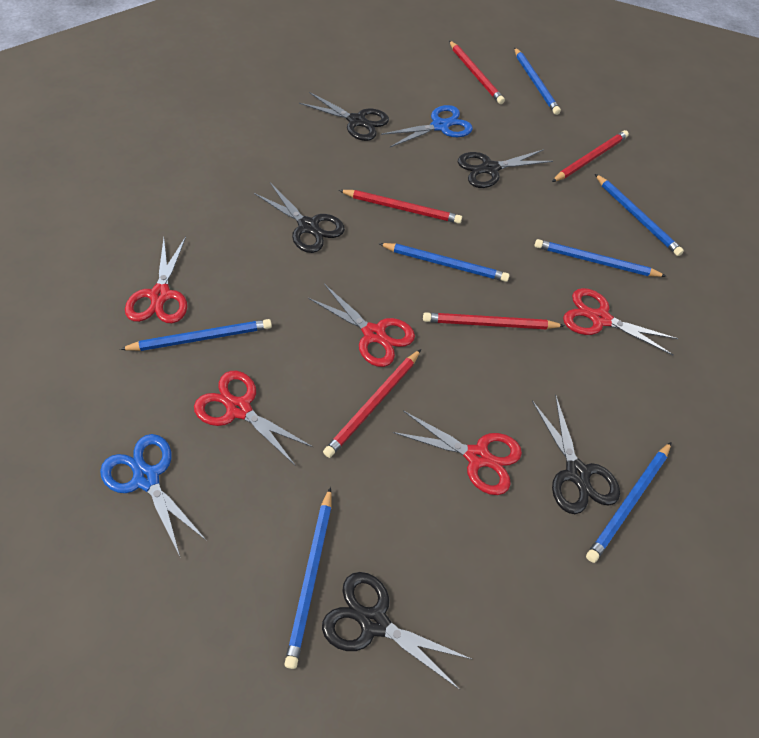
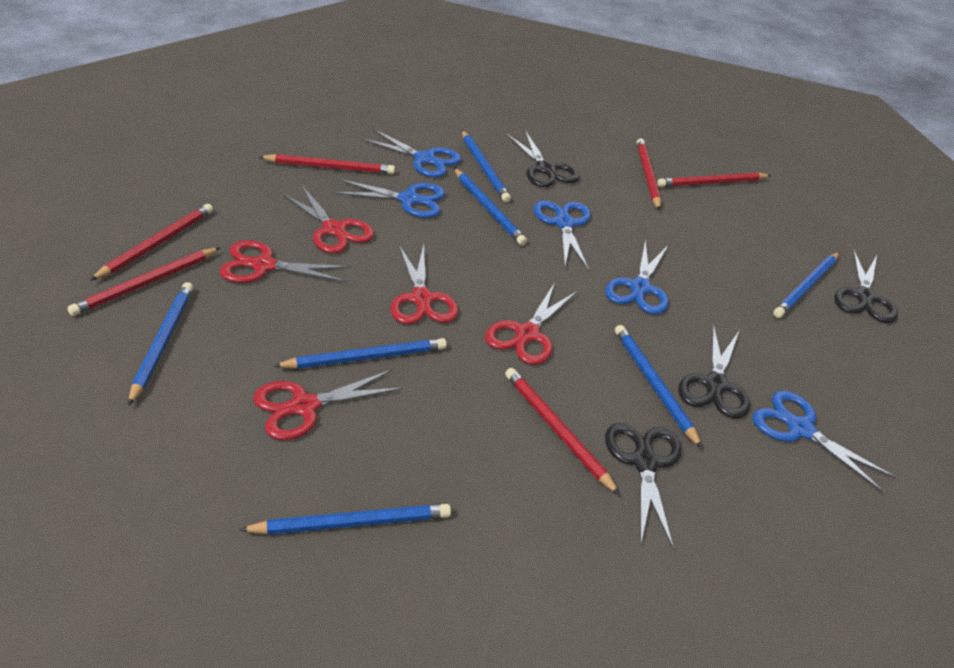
black scissors: 5 -> 4
blue scissors: 2 -> 5
red pencil: 5 -> 6

